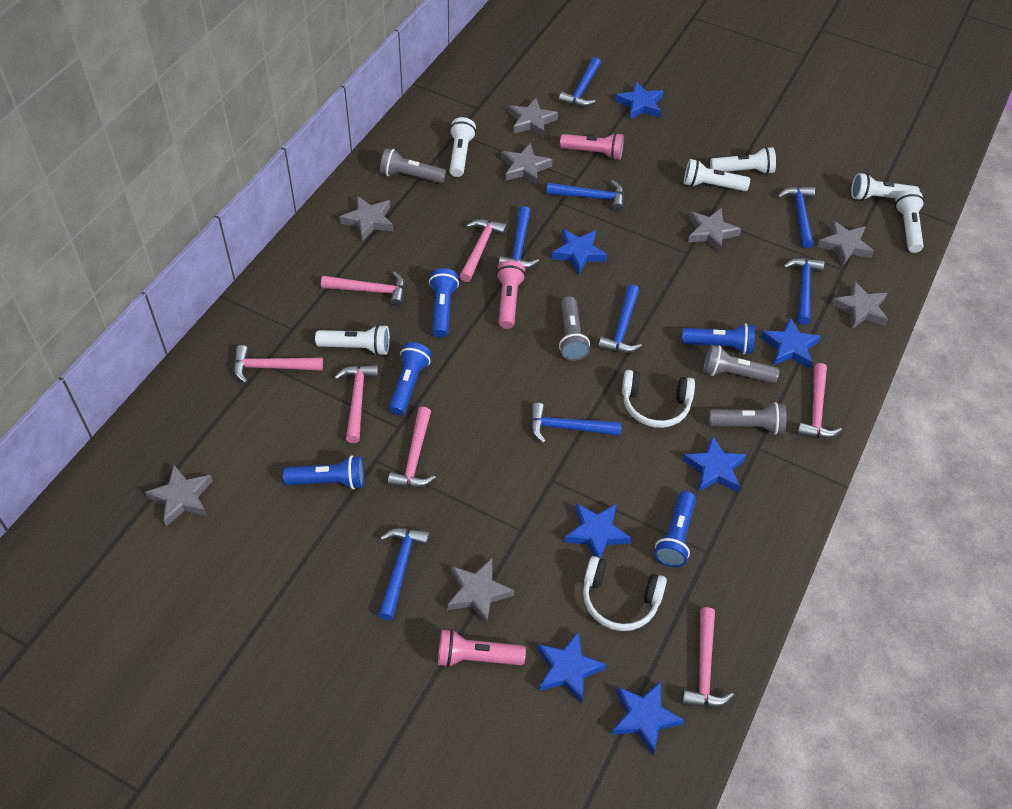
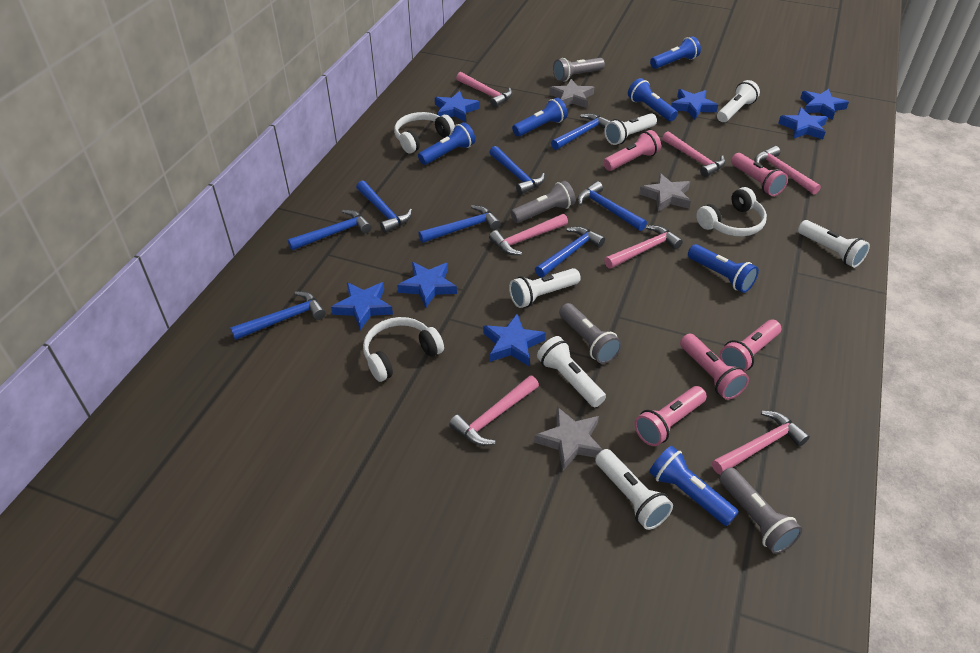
blue flashlight: 5 -> 6
grey star: 8 -> 3
pink flashlight: 3 -> 5
white headphones: 2 -> 3

